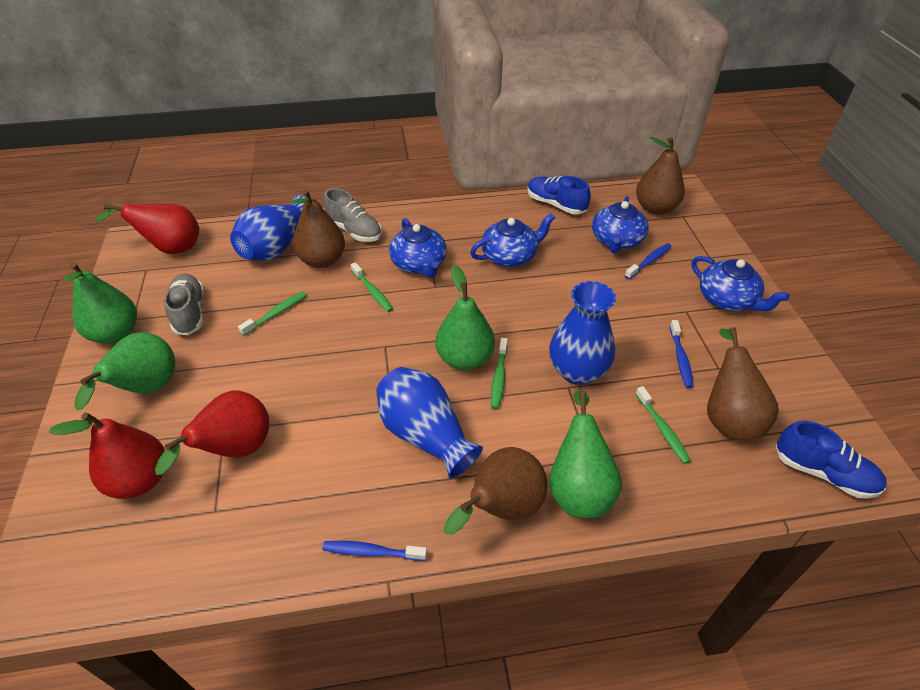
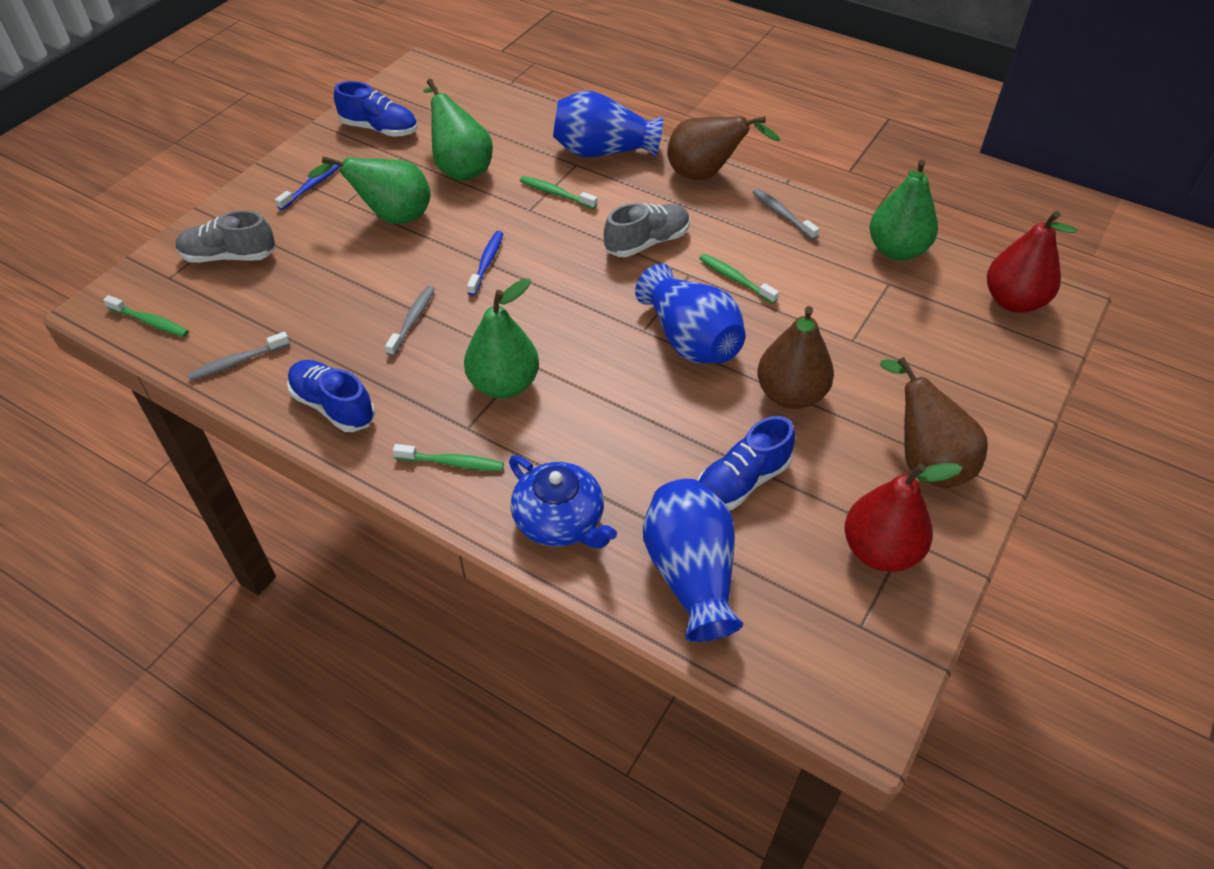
blue shoe: 2 -> 3
blue teapot: 4 -> 1
blue toothbrush: 3 -> 2
brown pear: 4 -> 3
grey toothbrush: 0 -> 3
red pear: 3 -> 2

